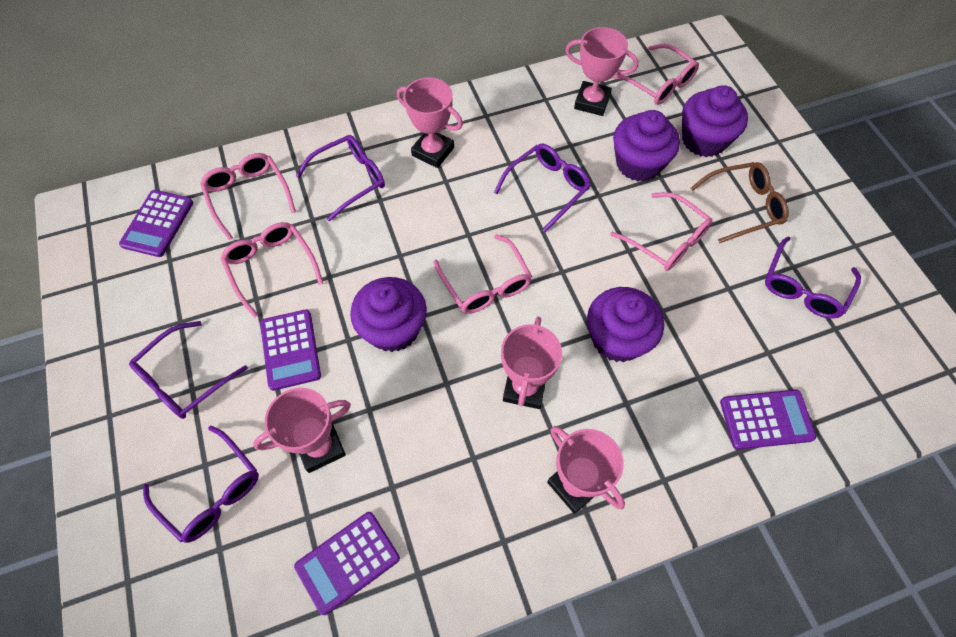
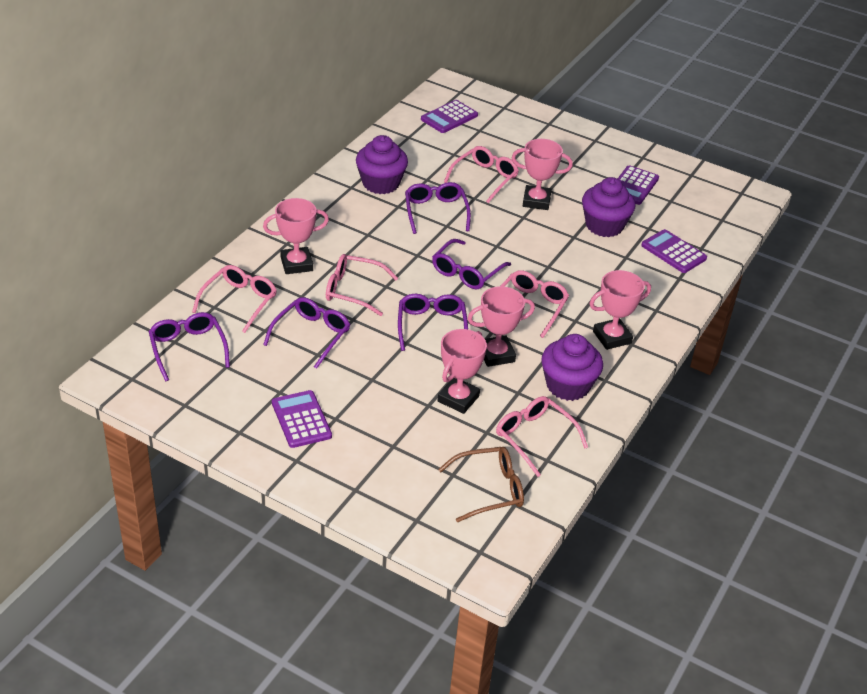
purple cupcake: 4 -> 3

